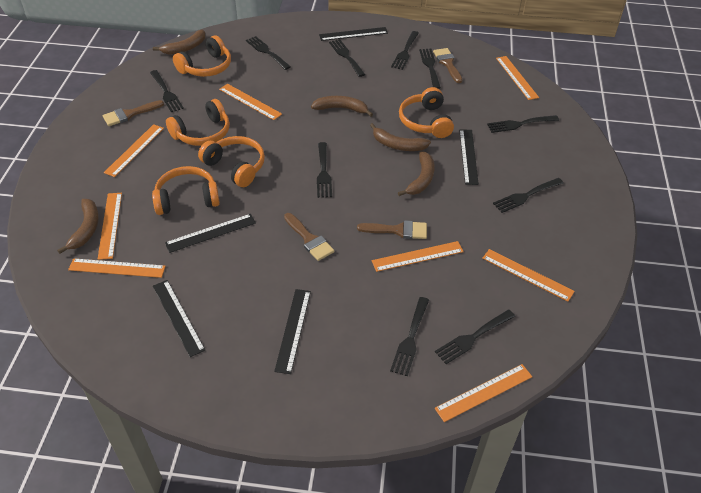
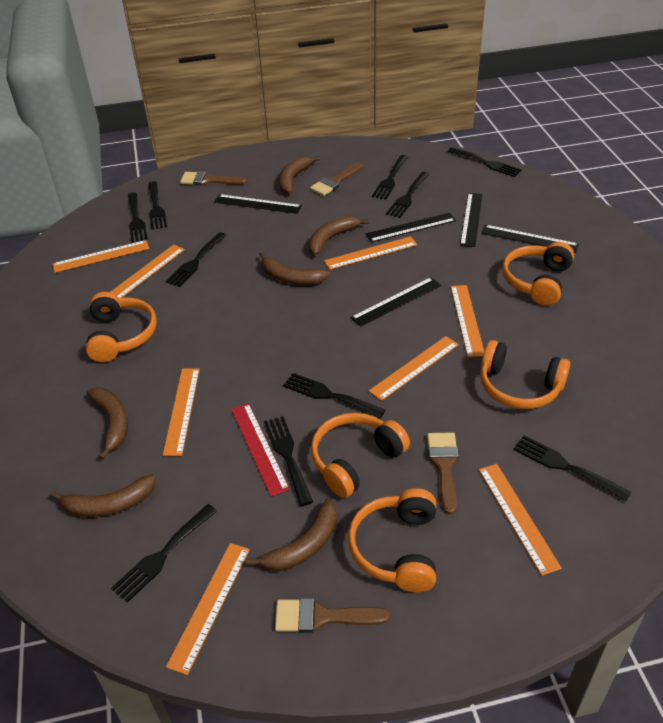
brown banana: 5 -> 6
red ruler: 0 -> 1

